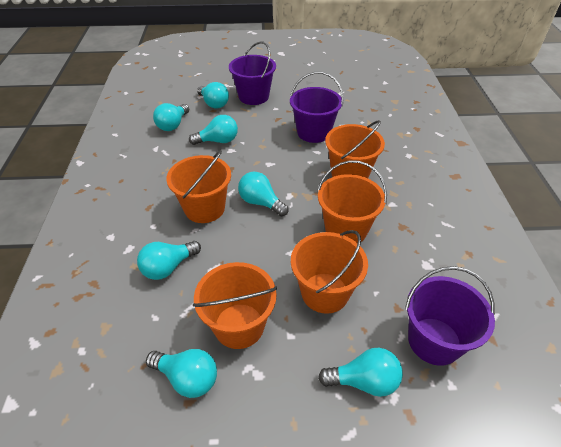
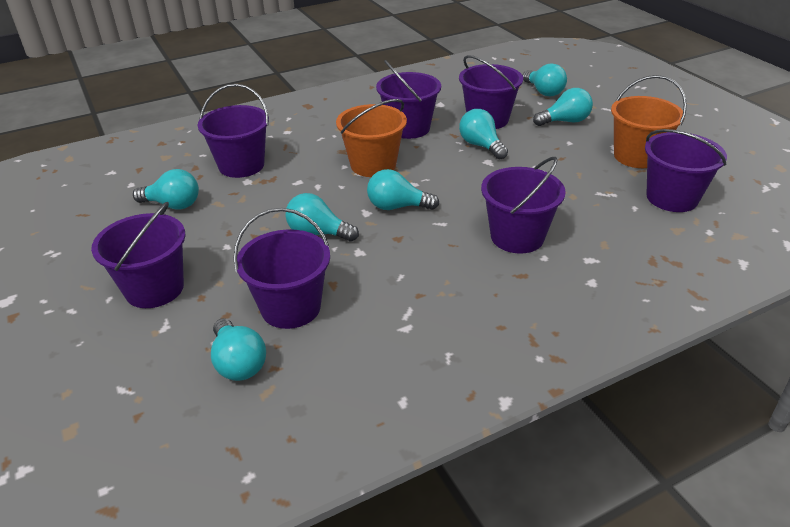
orange bucket: 5 -> 2
purple bucket: 3 -> 7

